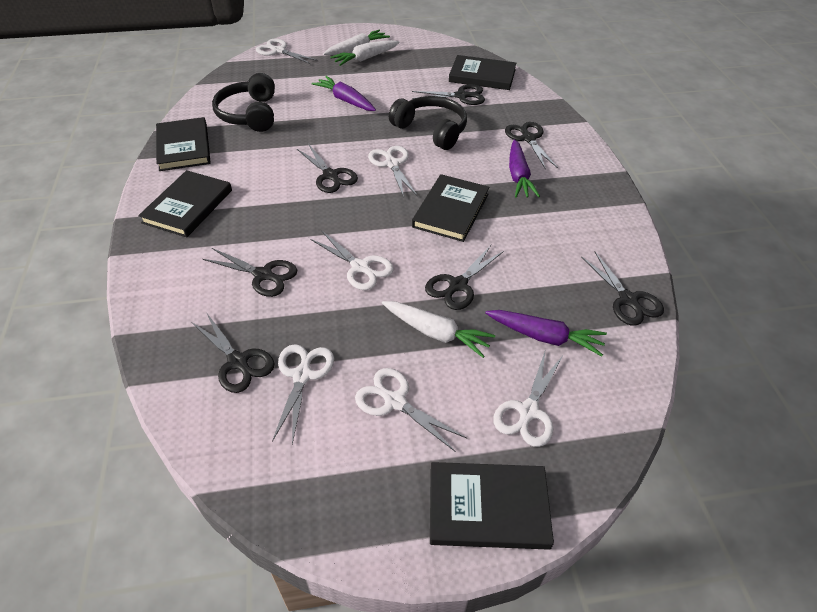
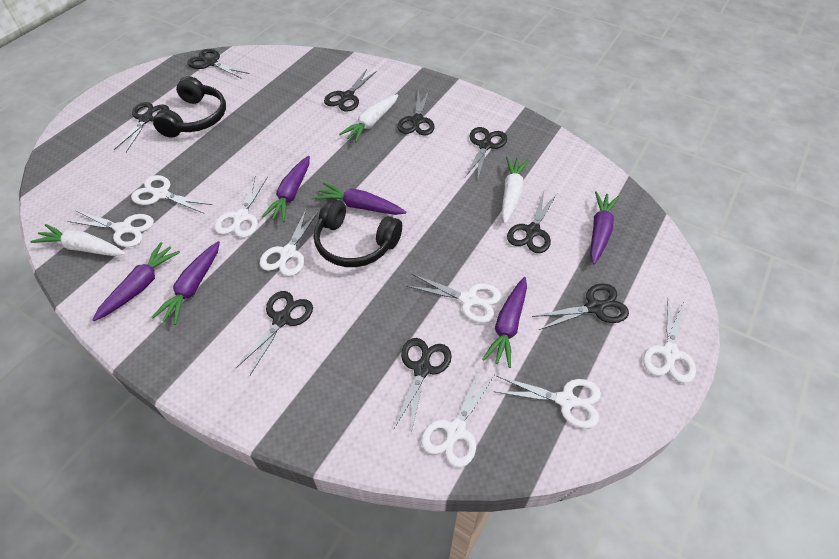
black book: 5 -> 0
black scissors: 7 -> 9
purple carrot: 3 -> 6
white scissors: 6 -> 8

